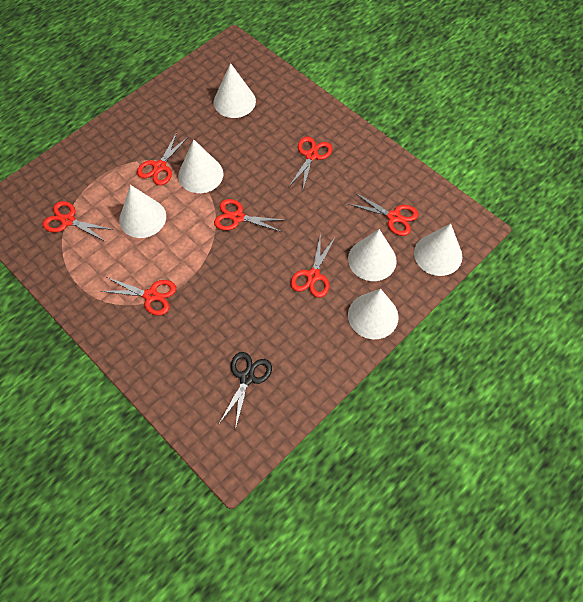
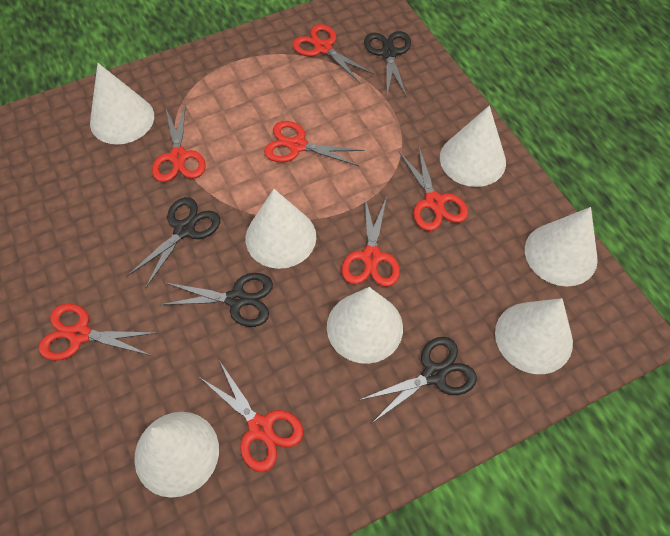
black scissors: 1 -> 4
white cone: 6 -> 7

